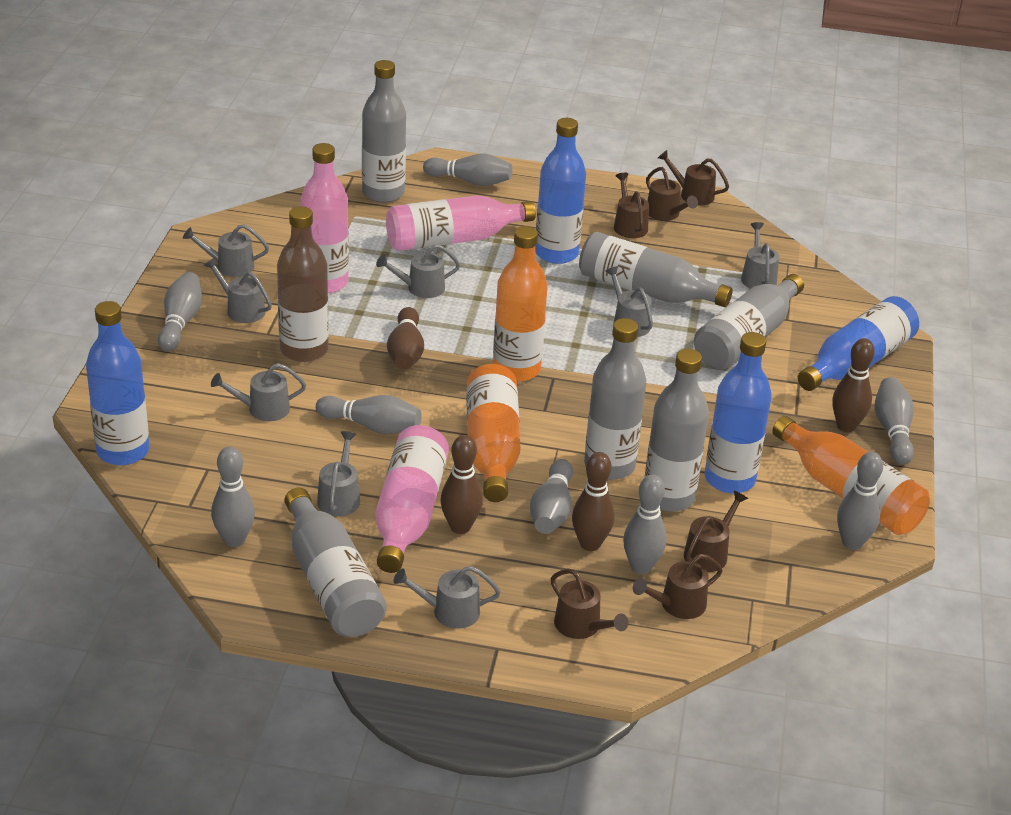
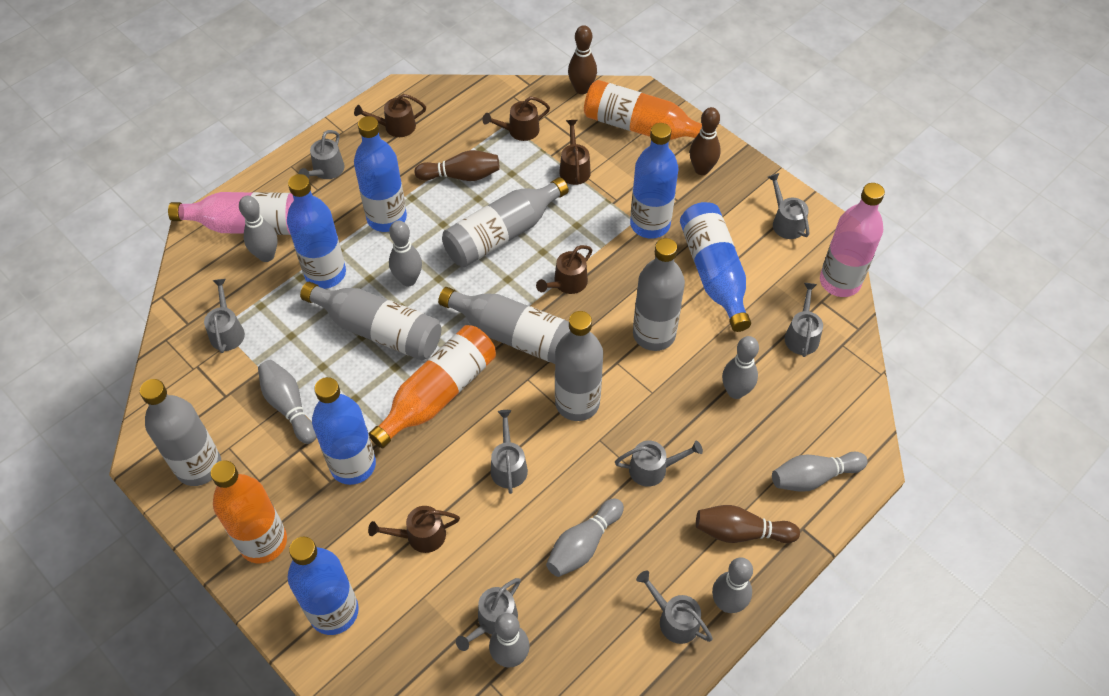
blue bottle: 4 -> 6
brown bottle: 1 -> 0
brown watering can: 6 -> 5
pink bottle: 3 -> 2

